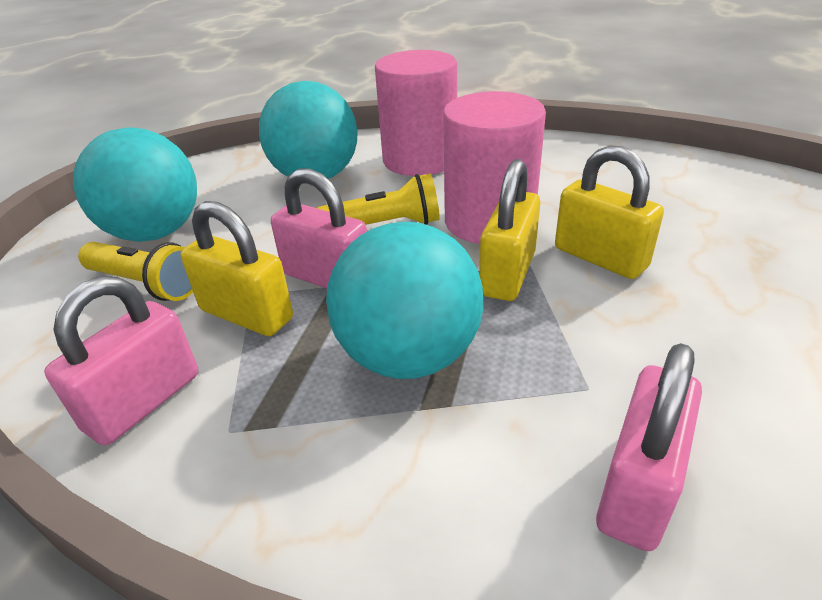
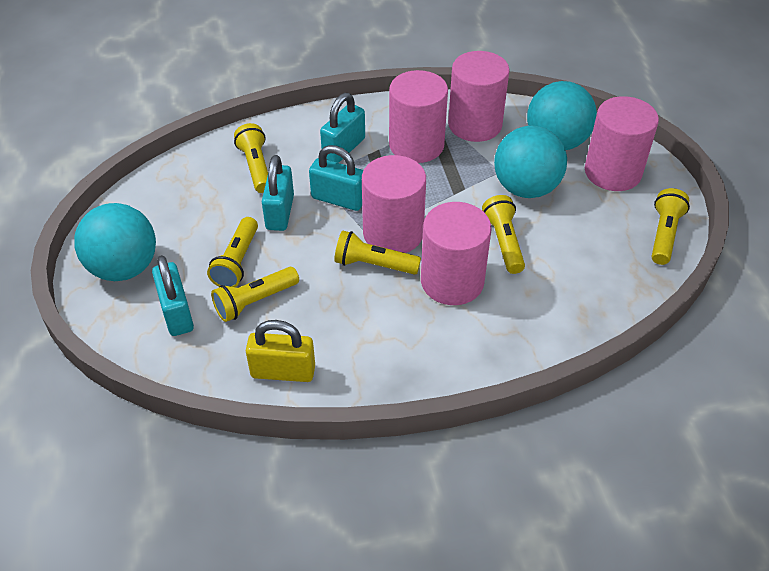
pink cylinder: 2 -> 5
pink padlock: 3 -> 0
turquoise padlock: 0 -> 4
yellow flashlight: 2 -> 6
yellow padlock: 3 -> 1

